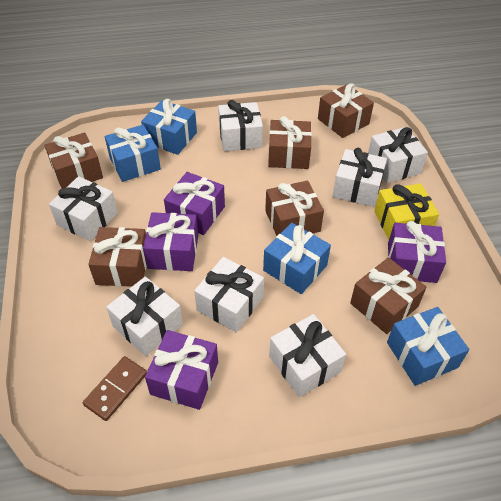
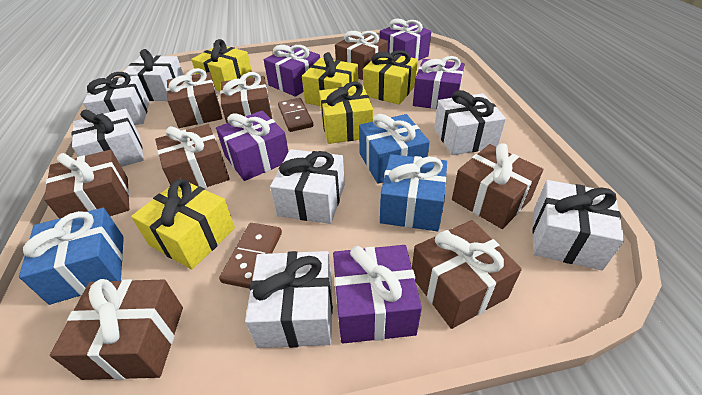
blue gift: 4 -> 3
brown domino: 1 -> 2
brown gift: 6 -> 8
purple gift: 4 -> 5
yellow gift: 1 -> 5

